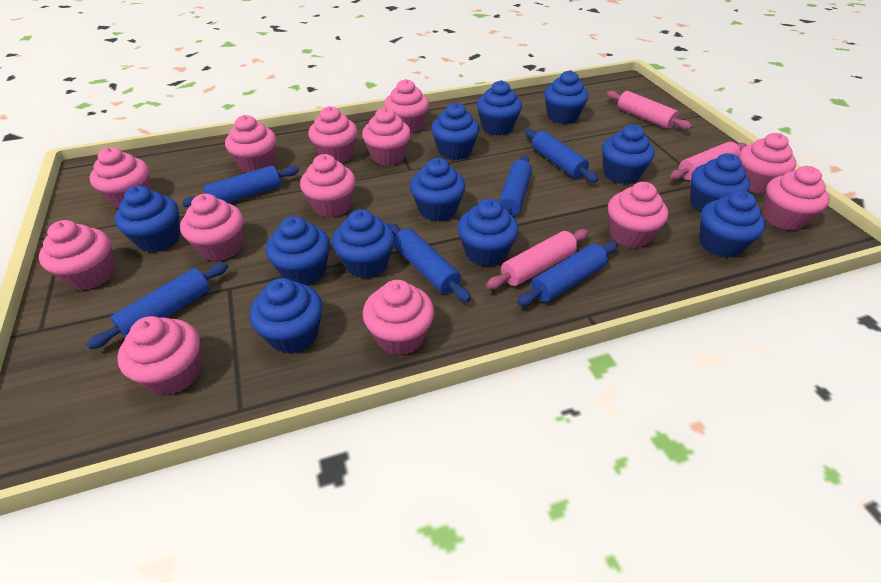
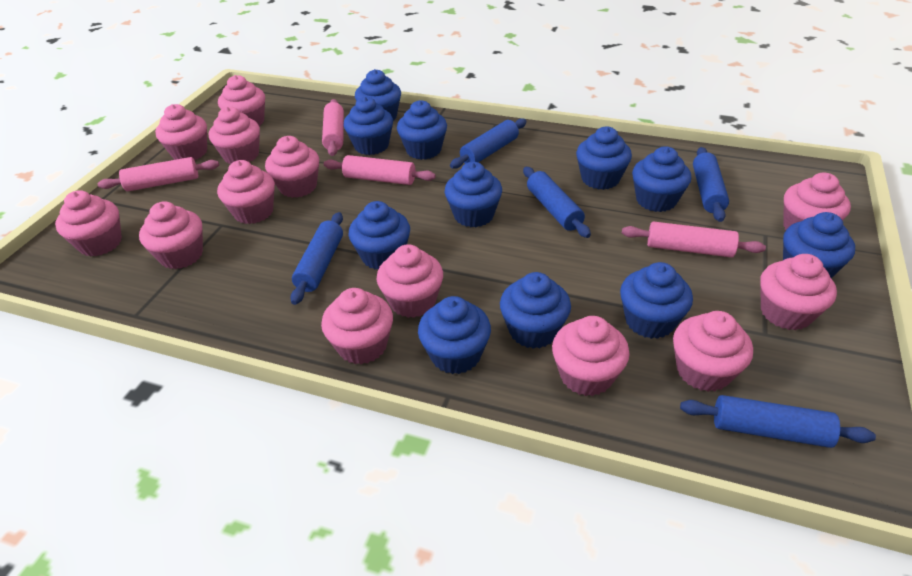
blue cupcake: 12 -> 11
blue rolling pin: 6 -> 5
pink rolling pin: 3 -> 4

